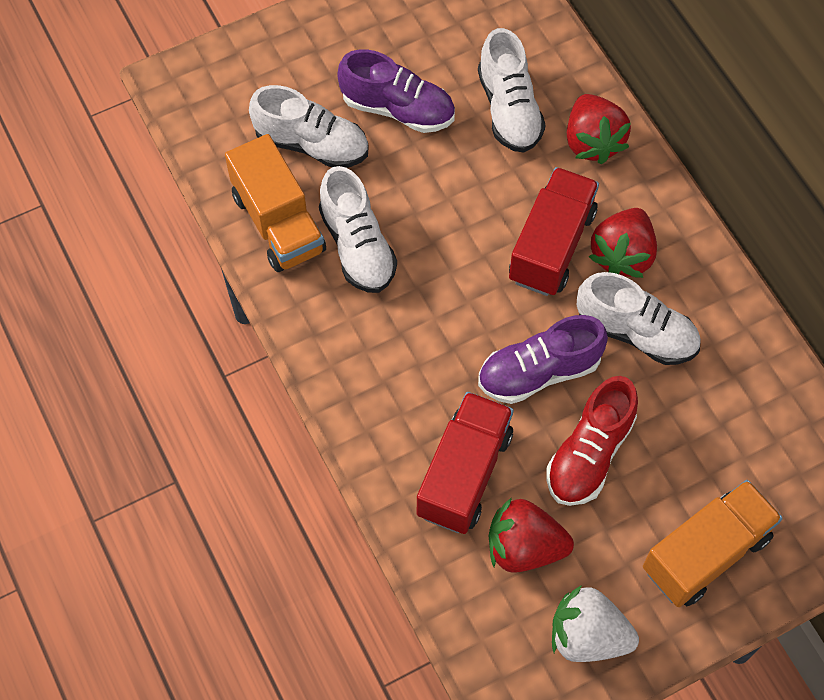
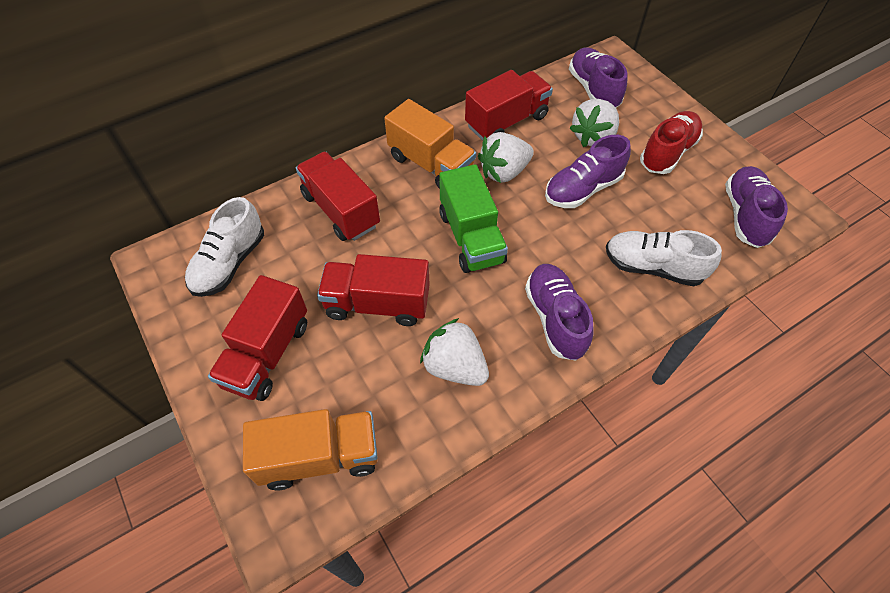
green truck: 0 -> 1
purple shoe: 2 -> 4
red strawberry: 3 -> 0
red truck: 2 -> 4
white shoe: 4 -> 2
white strawberry: 1 -> 3

